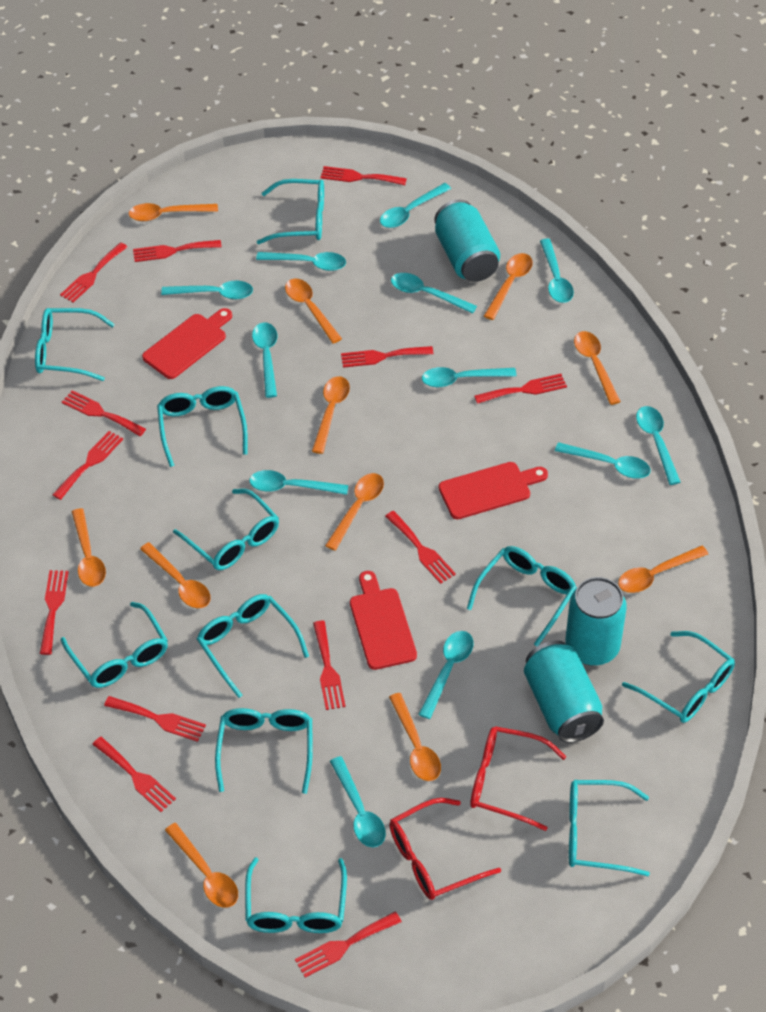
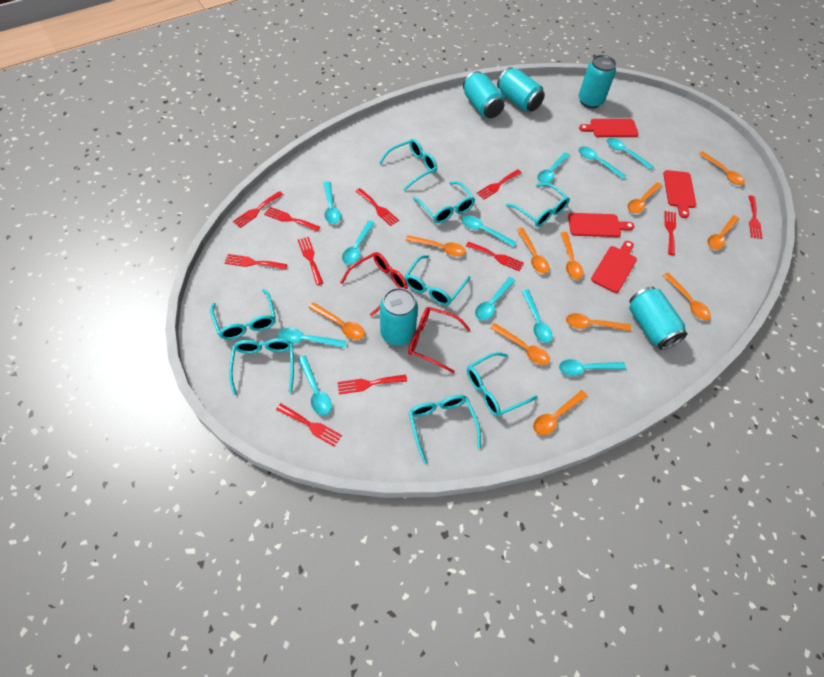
red cutting board: 3 -> 4
red fork: 13 -> 11
turquoise can: 3 -> 5
turquoise glasses: 11 -> 8
turquoise spoon: 12 -> 11

